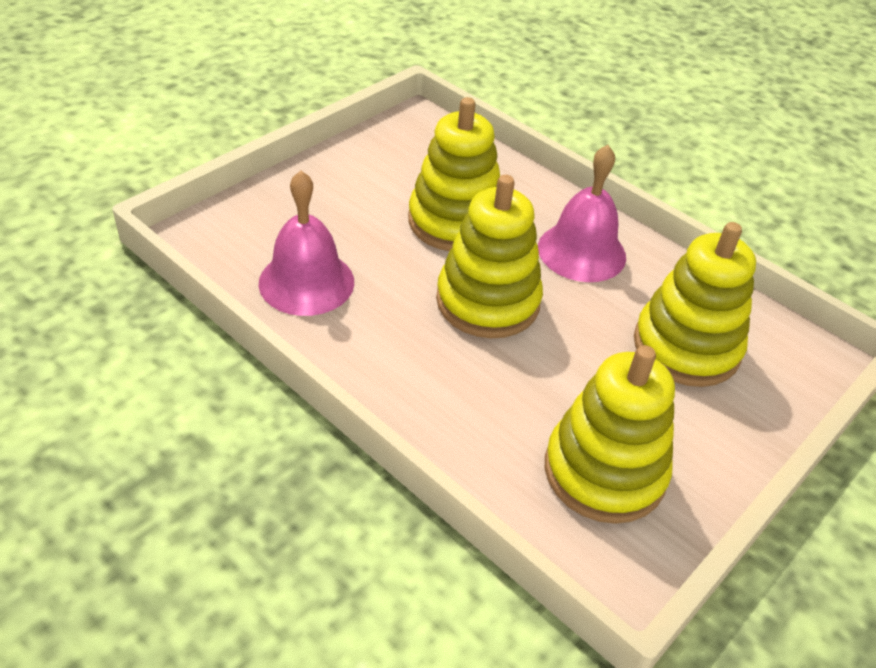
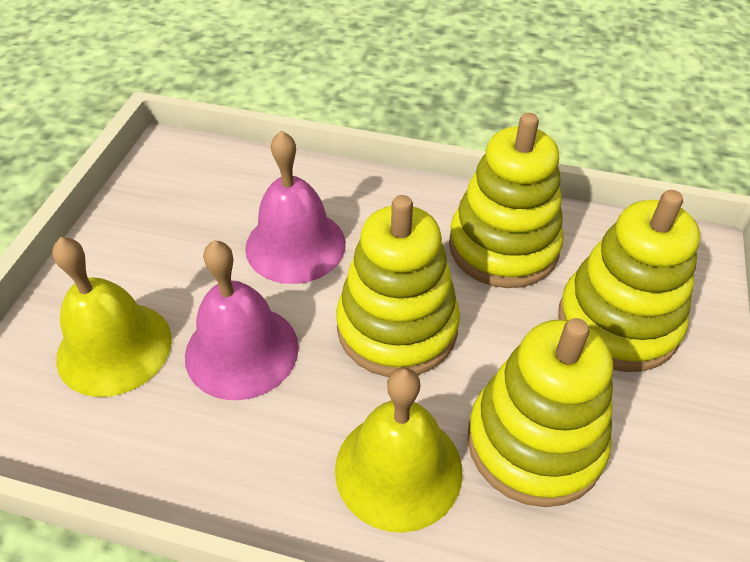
yellow bell: 0 -> 2

